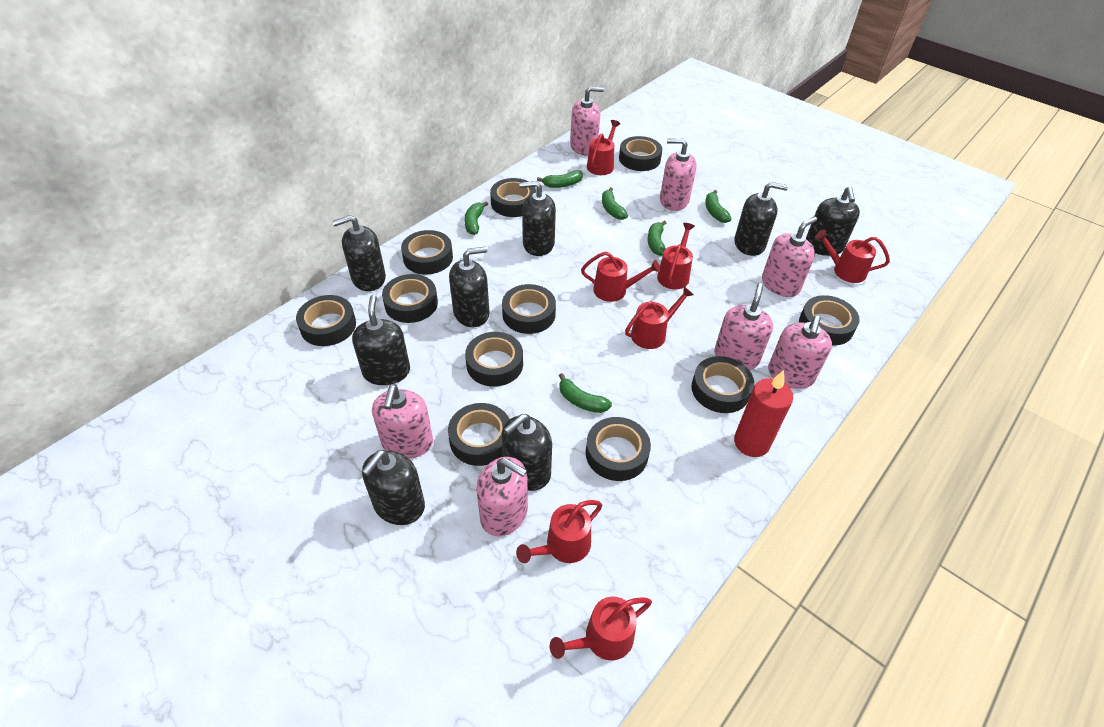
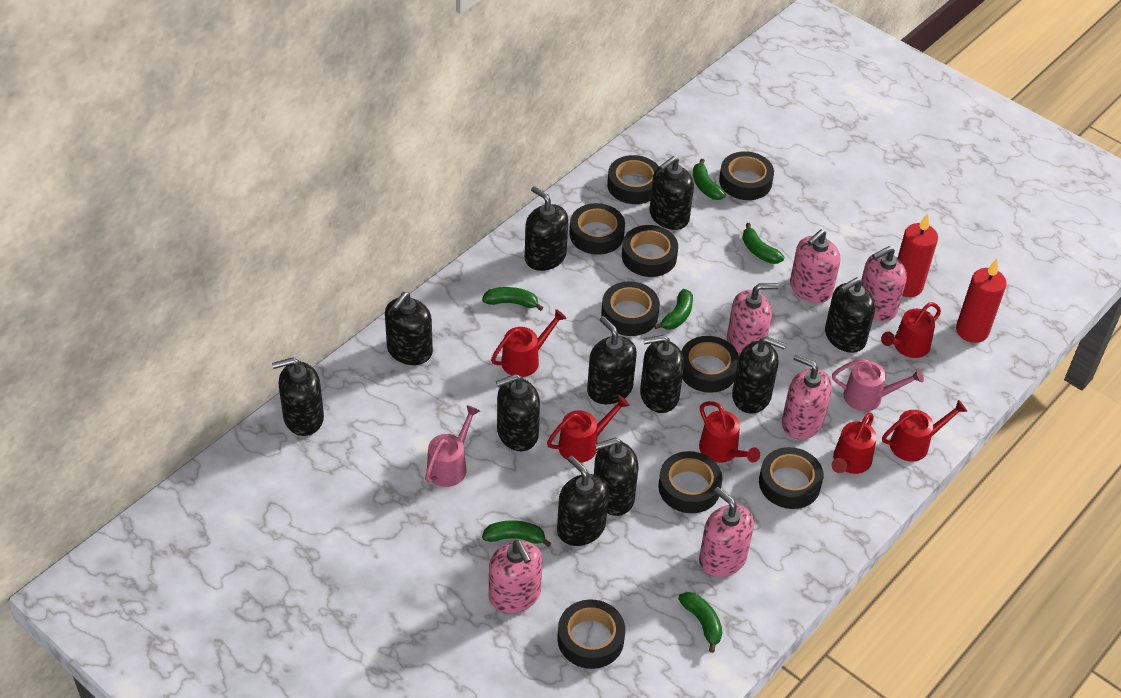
black soap dispenser: 8 -> 11
black tape: 11 -> 9
pink soap dispenser: 7 -> 6
pink watering can: 0 -> 2
red candle: 1 -> 2
red watering can: 7 -> 6

